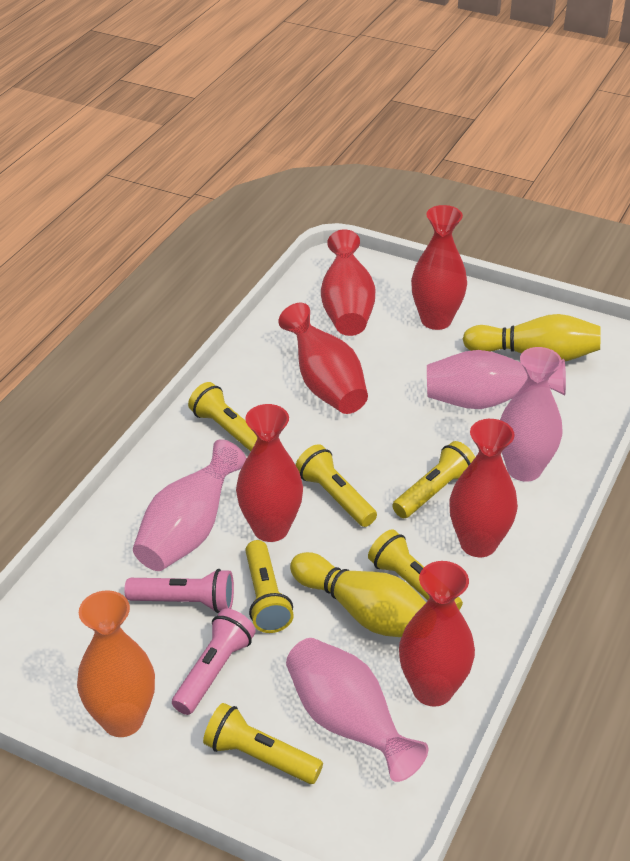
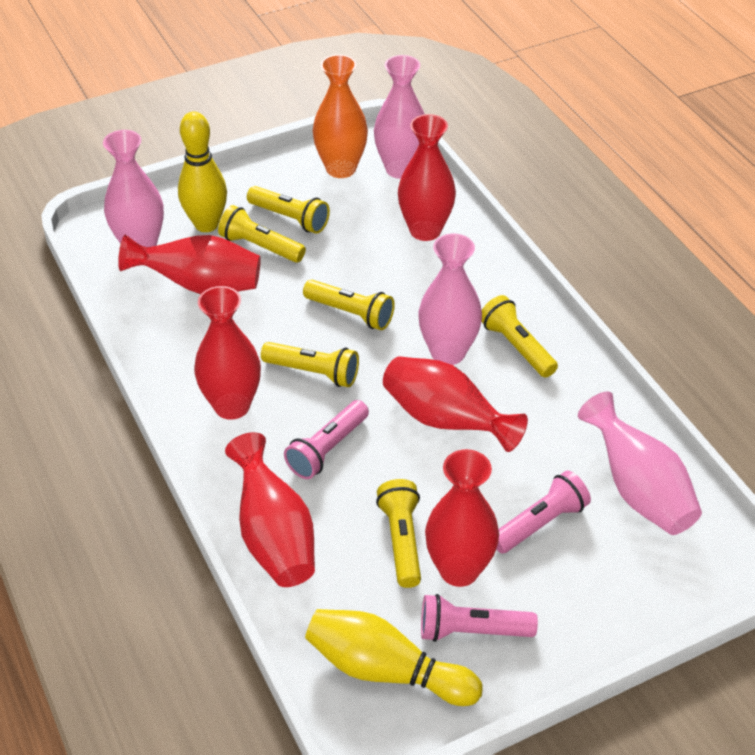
pink flashlight: 2 -> 3

